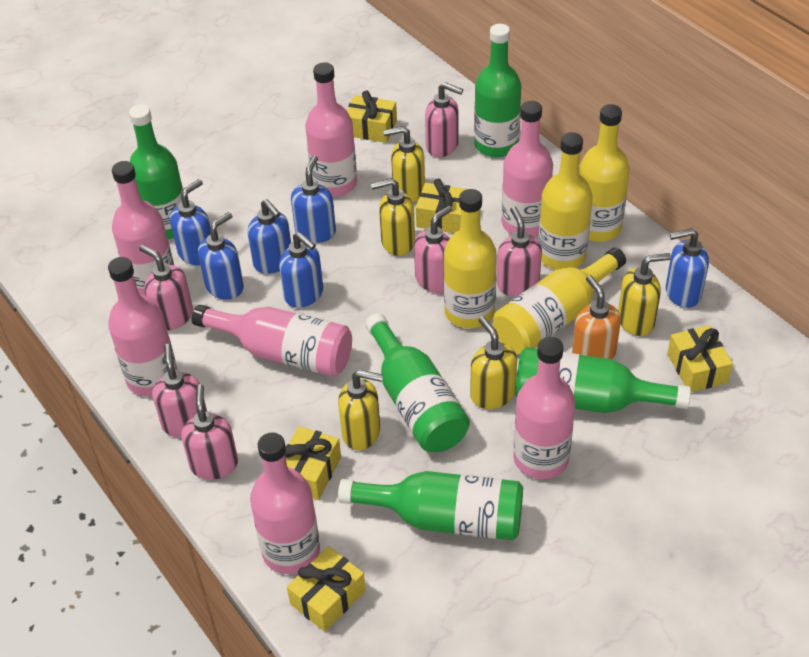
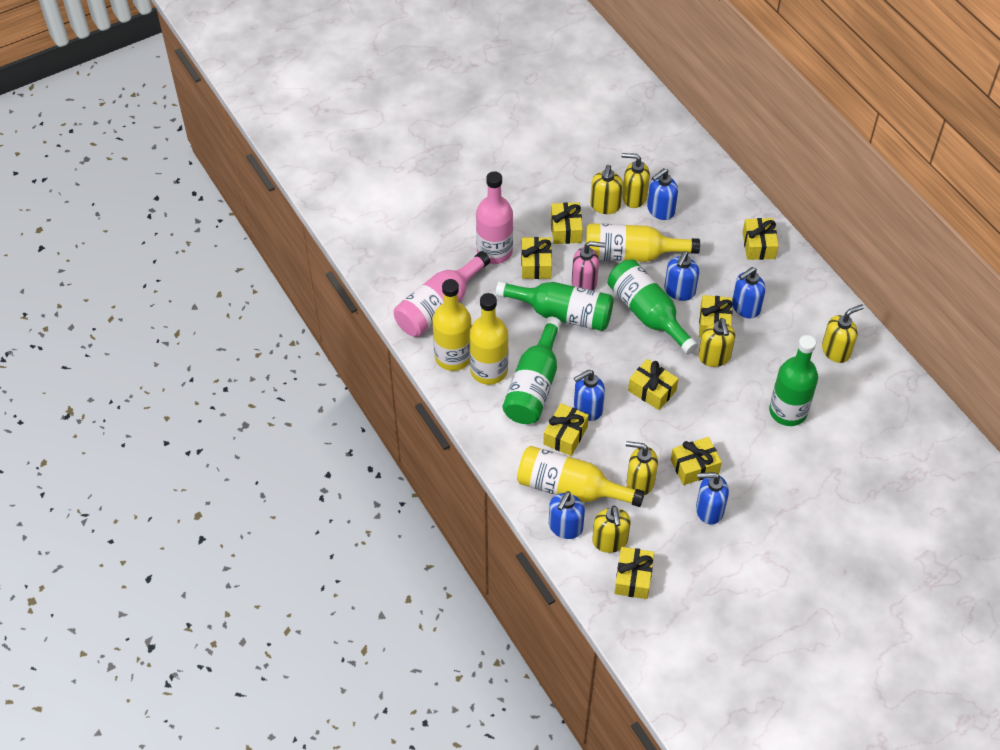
green bottle: 5 -> 4
orange soap dispenser: 1 -> 0
pink bottle: 7 -> 2
pink soap dispenser: 6 -> 1
yellow gift: 5 -> 8
yellow soap dispenser: 5 -> 6

